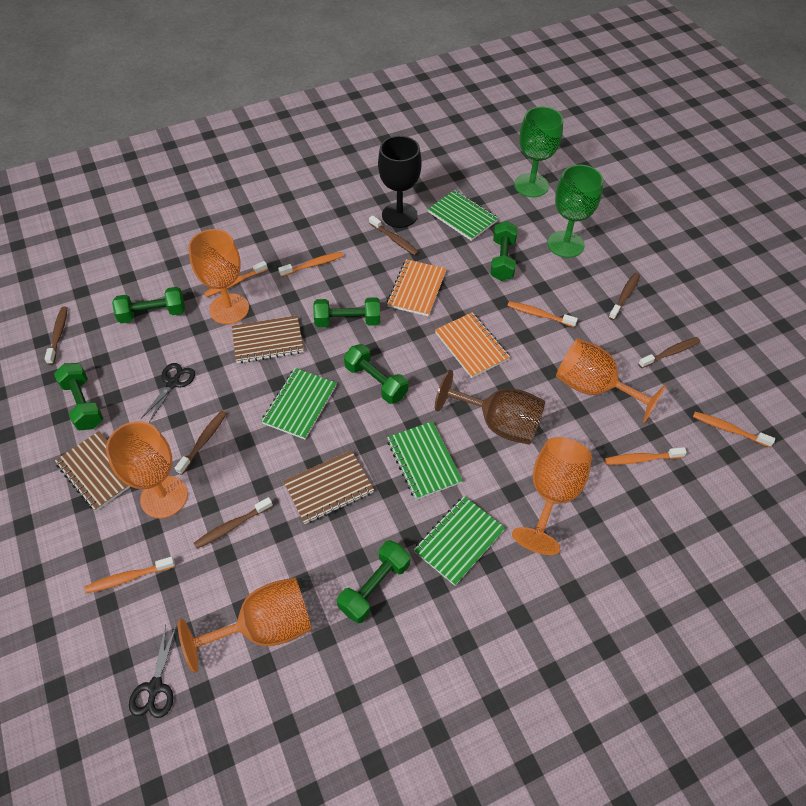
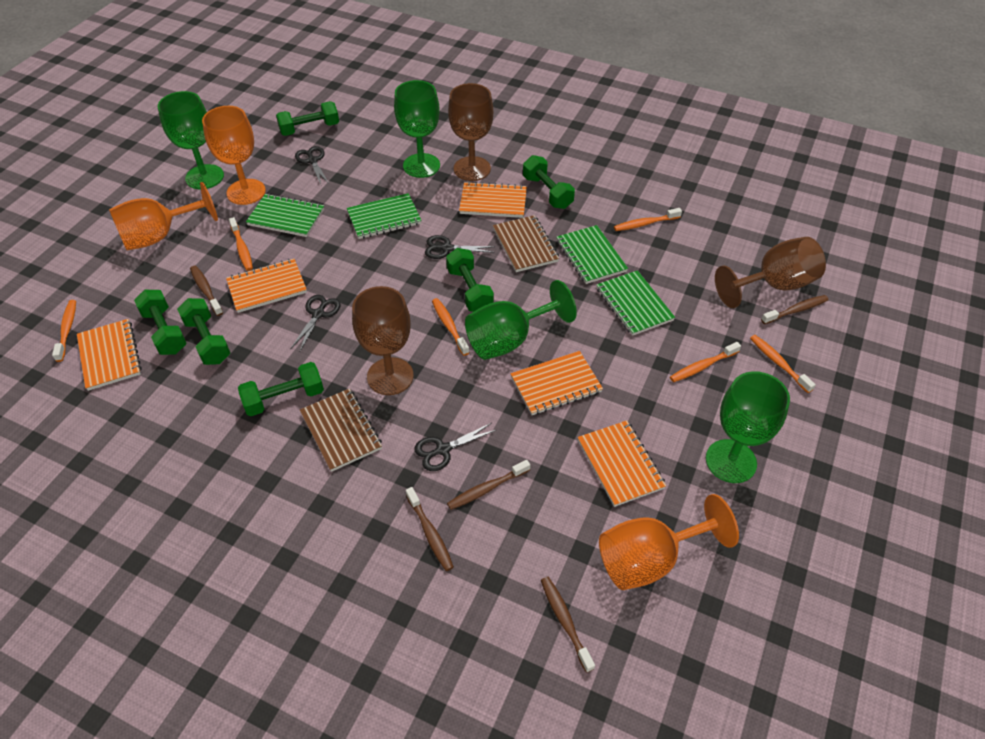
black goblet: 1 -> 0
black scissors: 2 -> 4
brown goblet: 1 -> 3
brown notebook: 3 -> 2
brown toothbrush: 6 -> 5
green goblet: 2 -> 4
orange goblet: 5 -> 3
orange notebook: 2 -> 5

